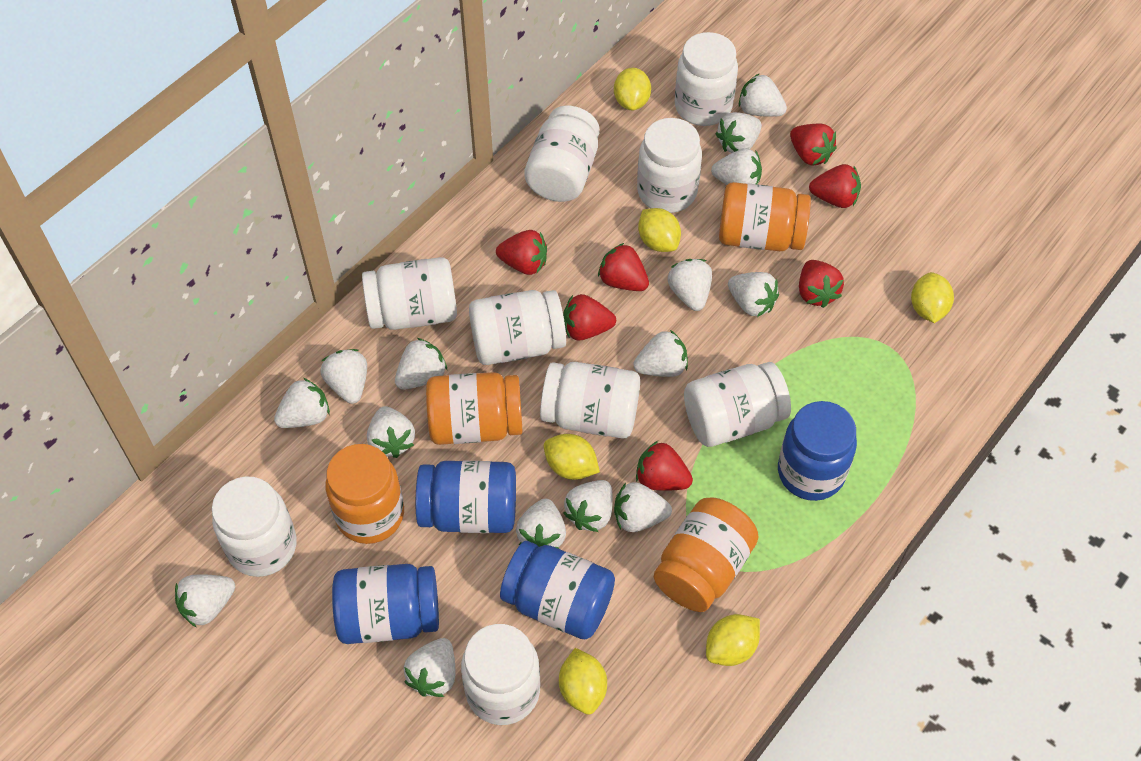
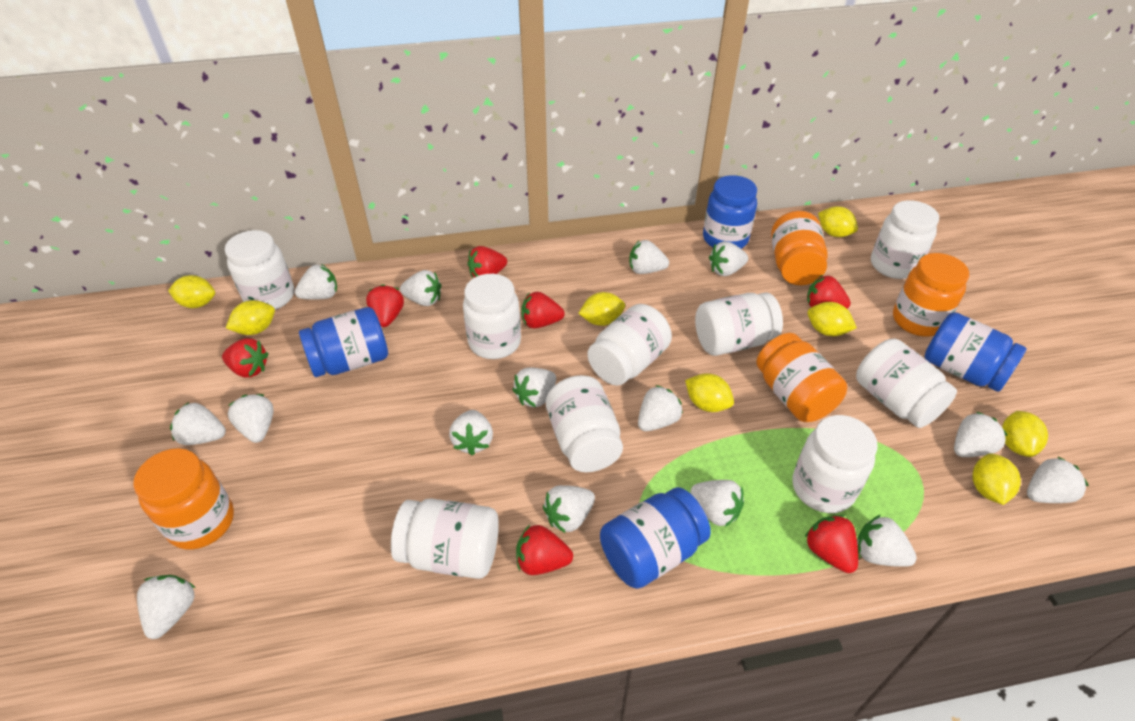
yellow lemon: 6 -> 8

